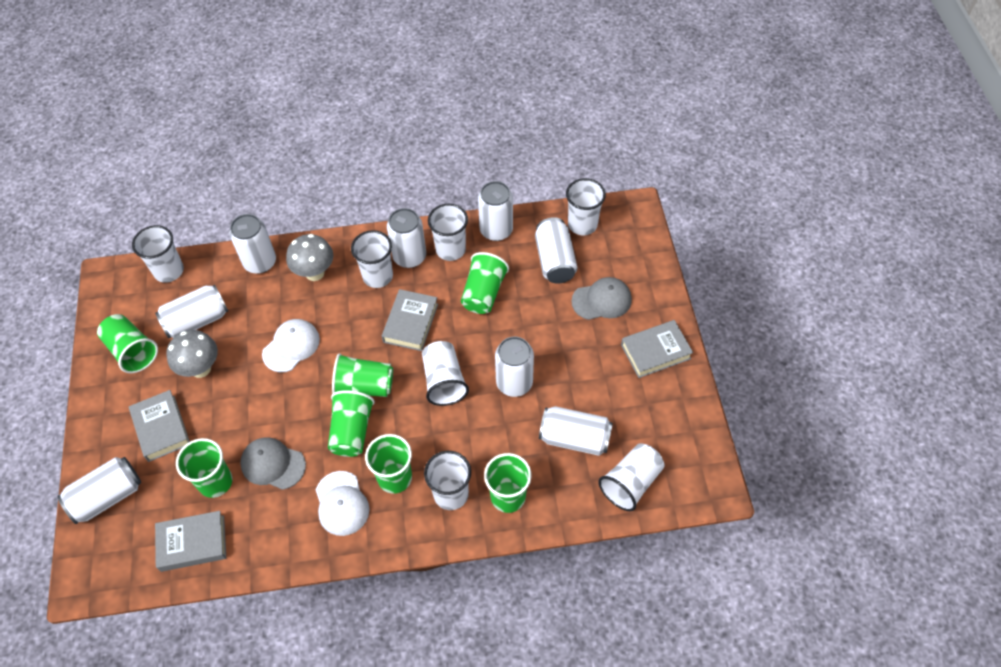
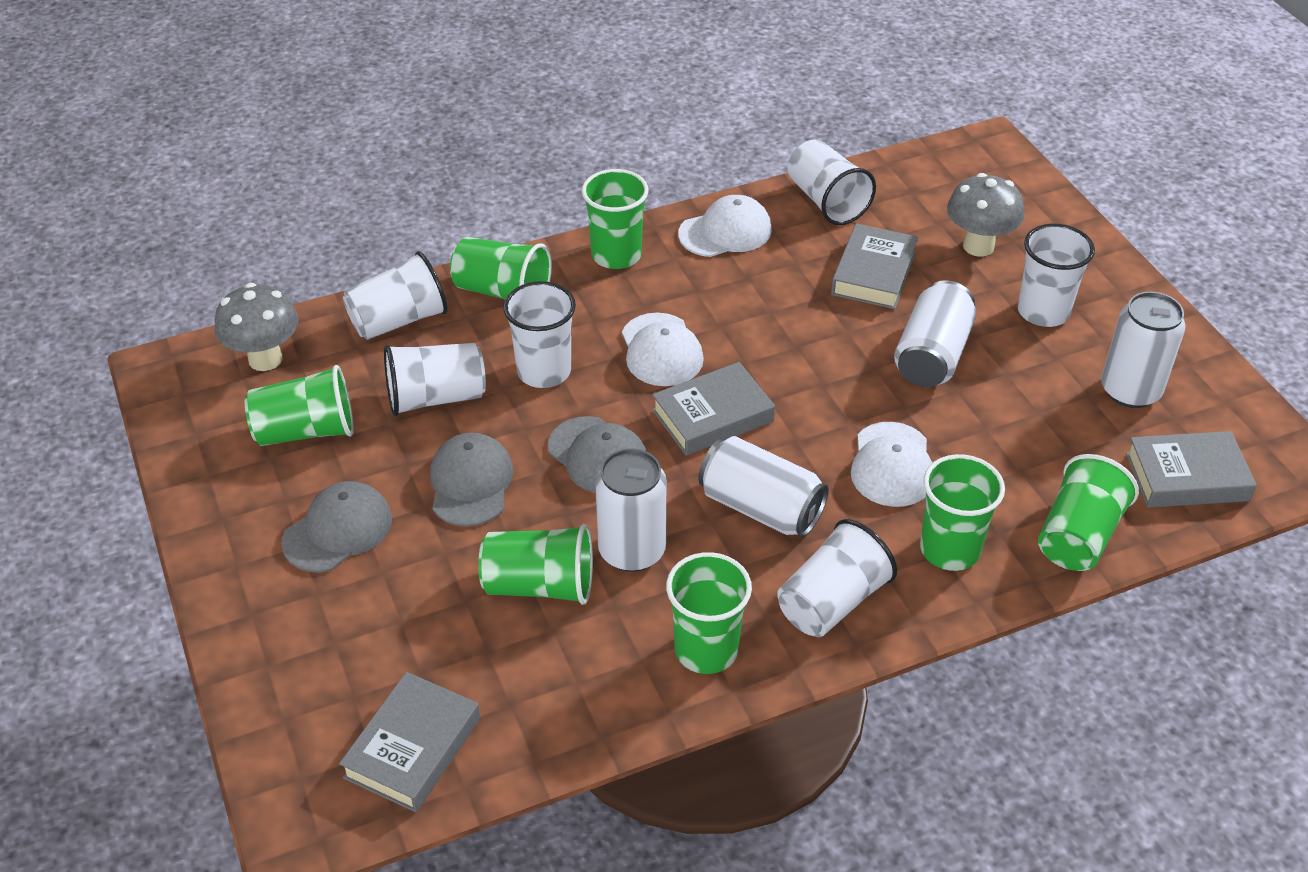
grey cap: 2 -> 3
white can: 8 -> 4
white cap: 2 -> 3
white cup: 7 -> 6

